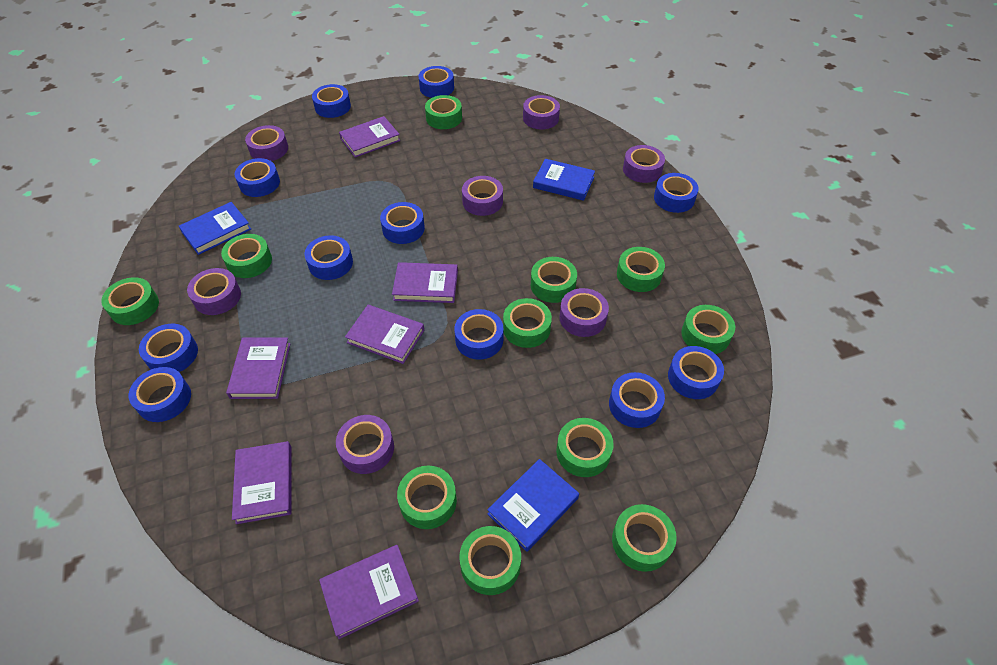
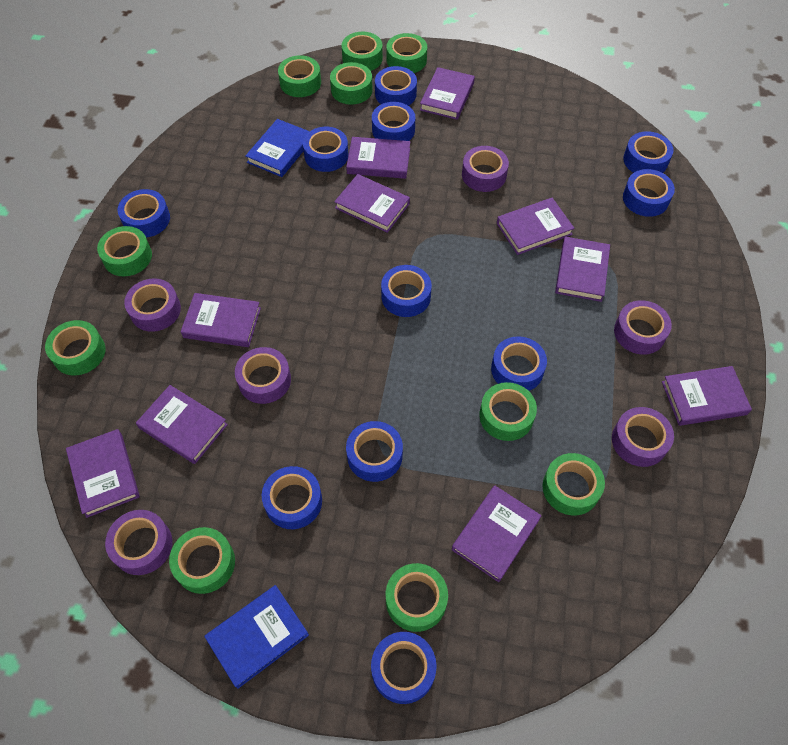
blue book: 3 -> 2
green tape: 11 -> 10
purple book: 6 -> 10
purple tape: 7 -> 6

